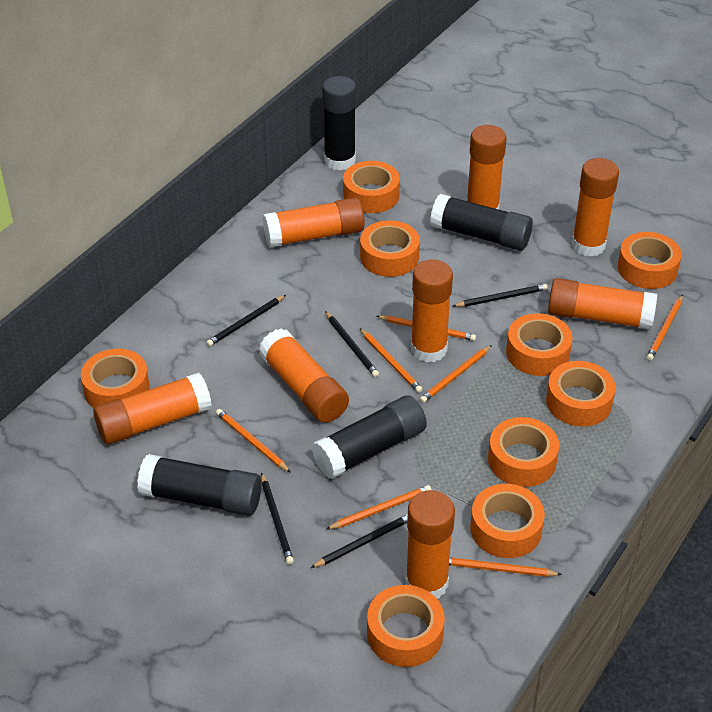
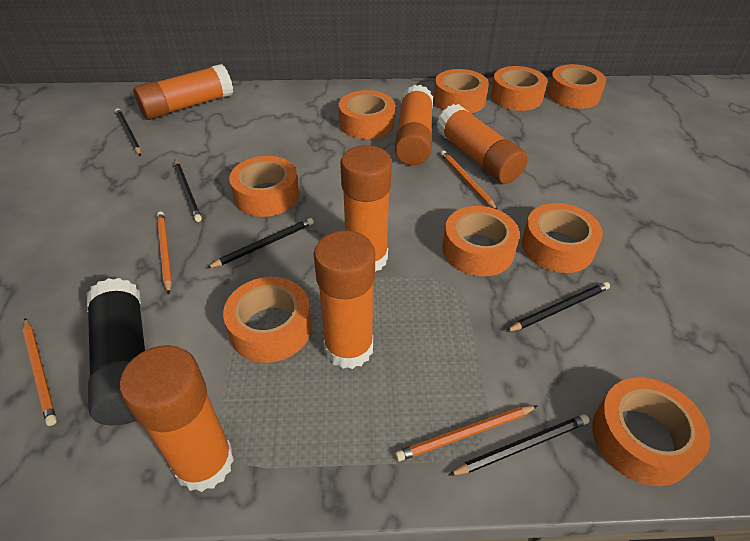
black glue stick: 4 -> 1
orange glue stick: 8 -> 6
orange pencil: 7 -> 4

